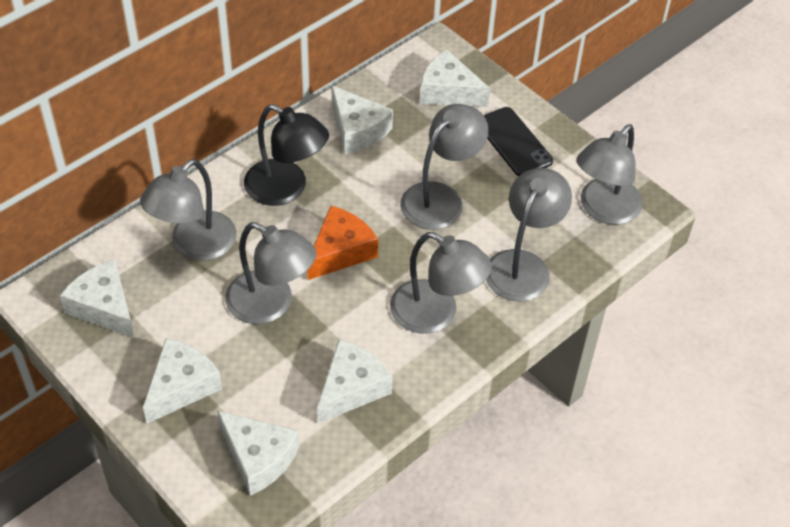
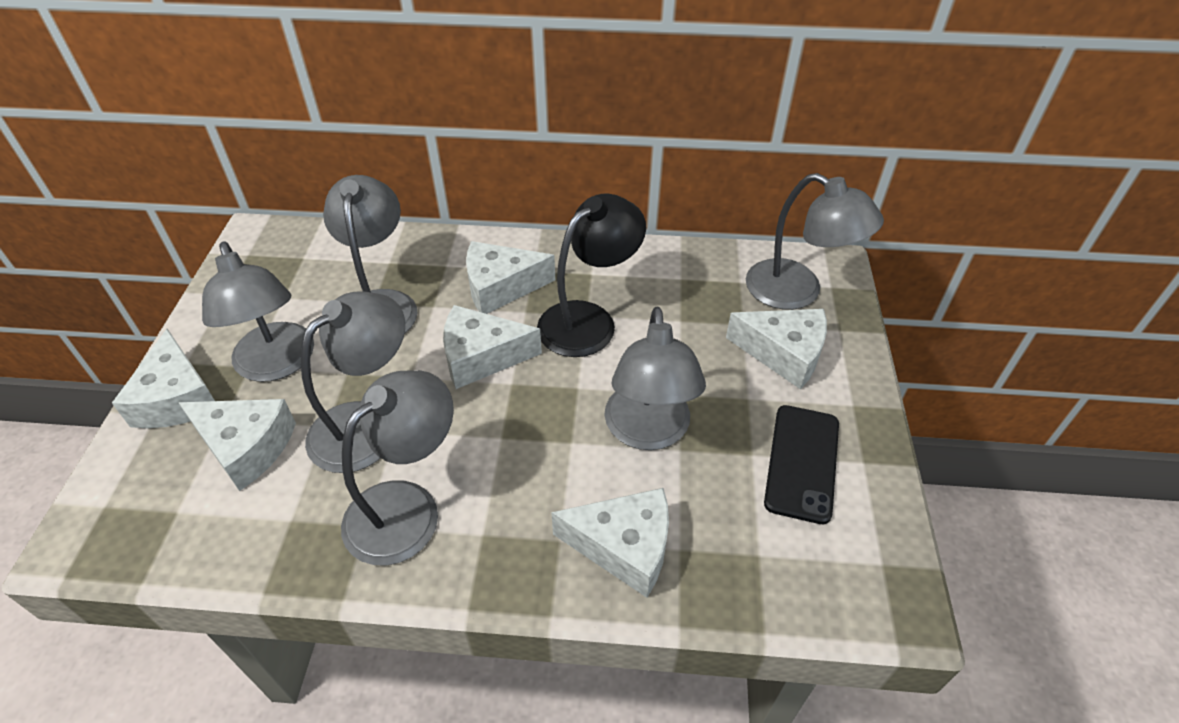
orange cheese: 1 -> 0

